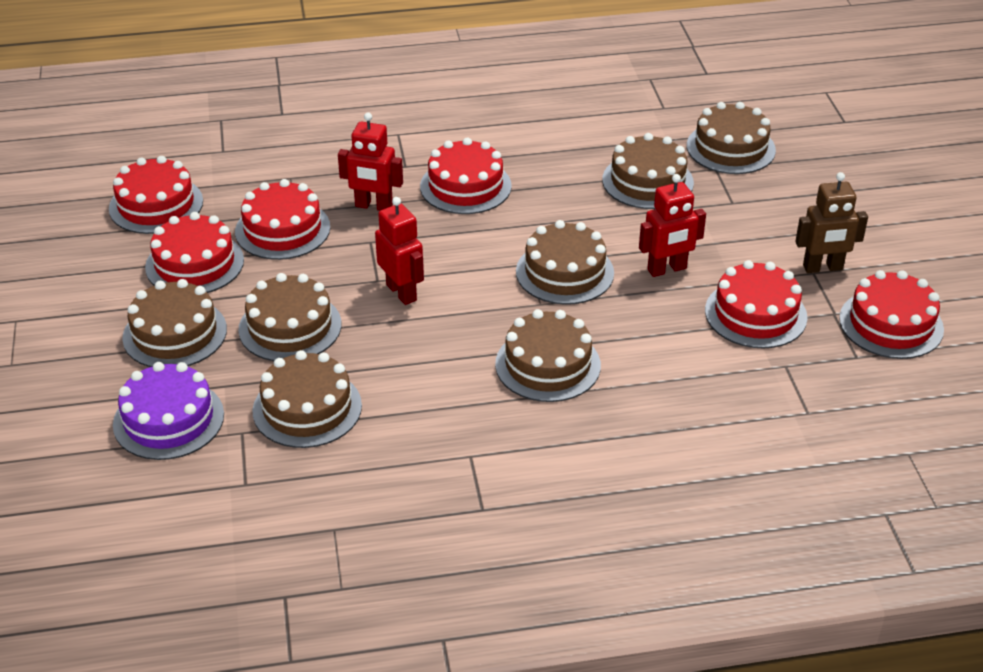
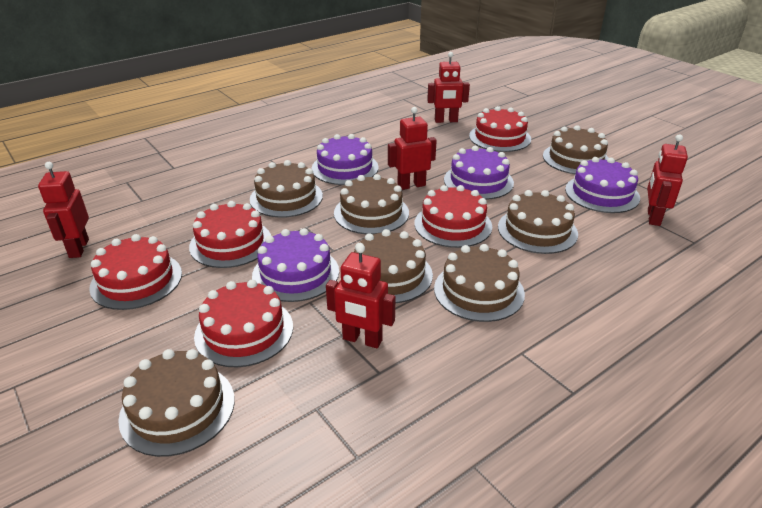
brown robot: 1 -> 0
purple cake: 1 -> 4
red cake: 6 -> 5
red robot: 3 -> 5

